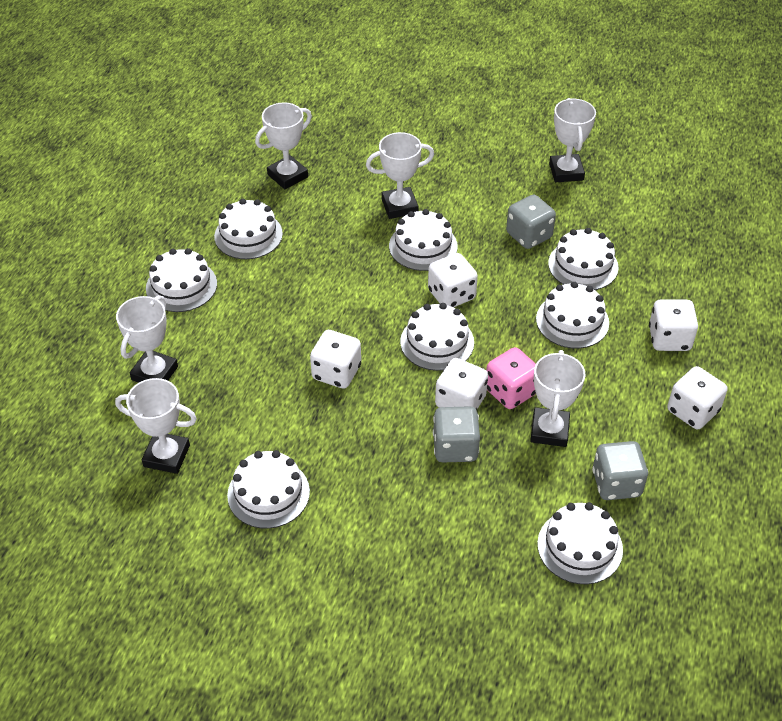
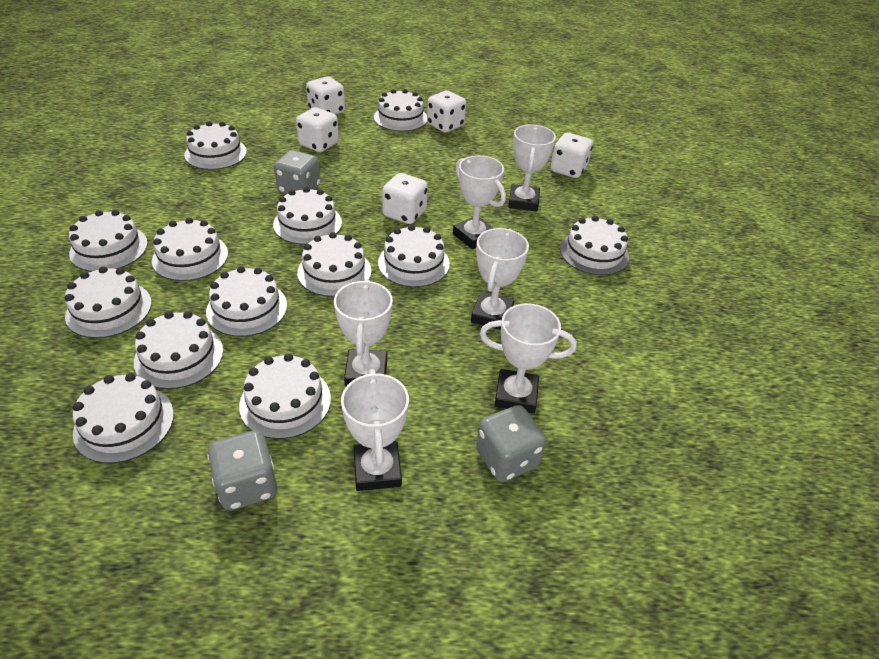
pink dice: 1 -> 0
white cake: 8 -> 13

